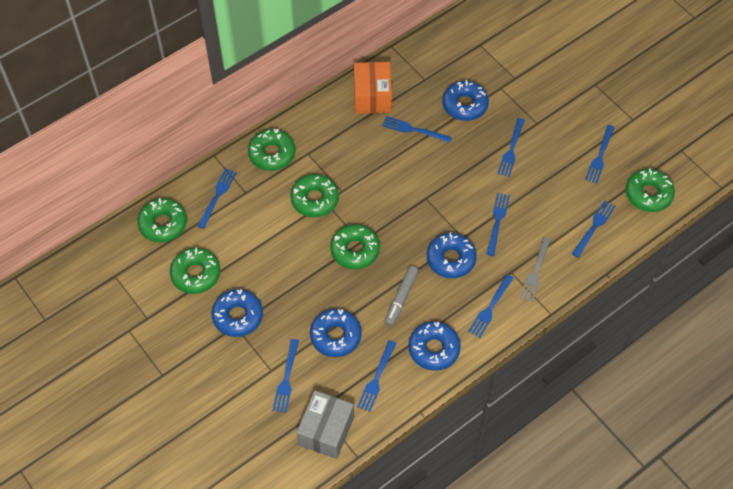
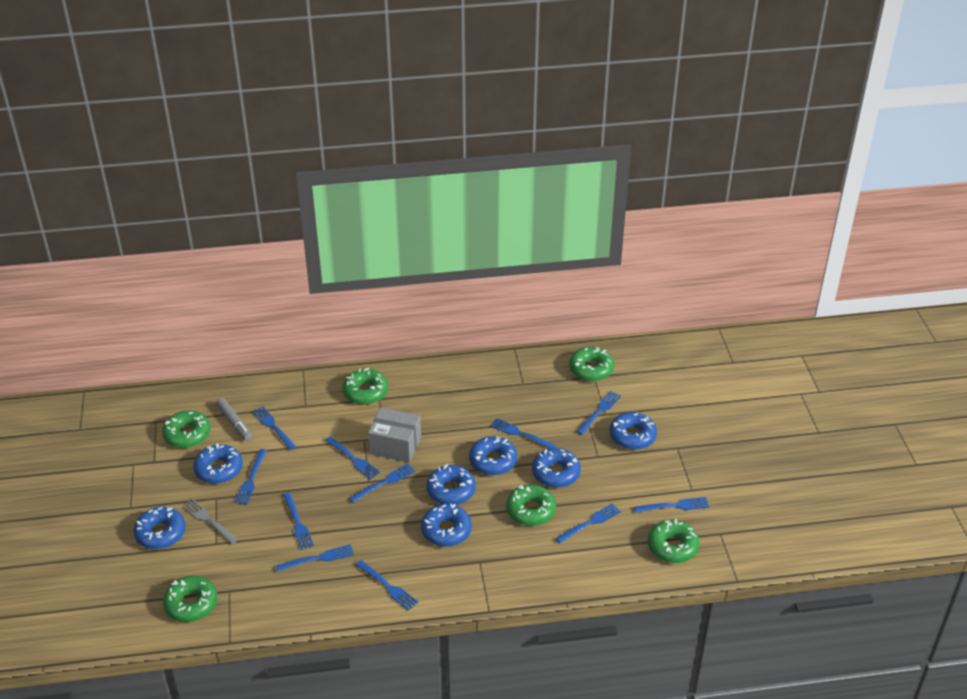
blue donut: 5 -> 7
blue fork: 9 -> 11
orange box: 1 -> 0

